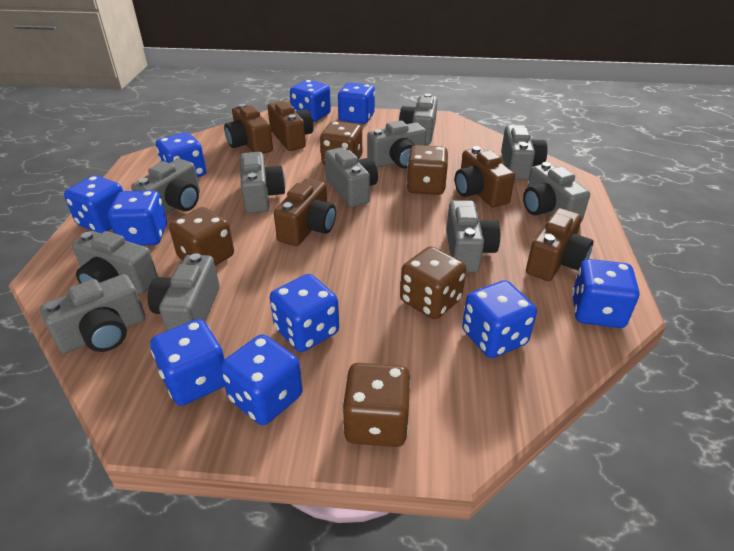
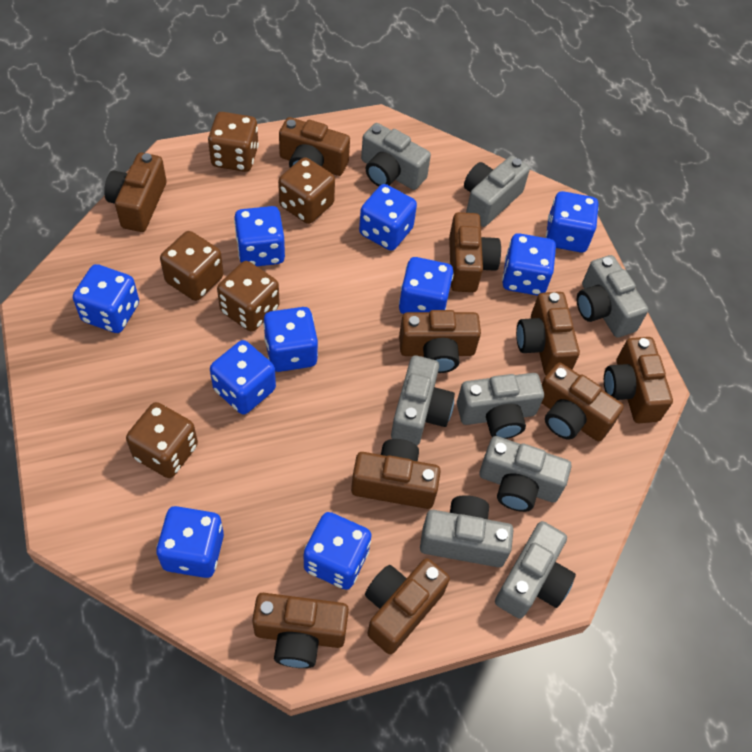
brown camera: 5 -> 10
grey camera: 11 -> 8

